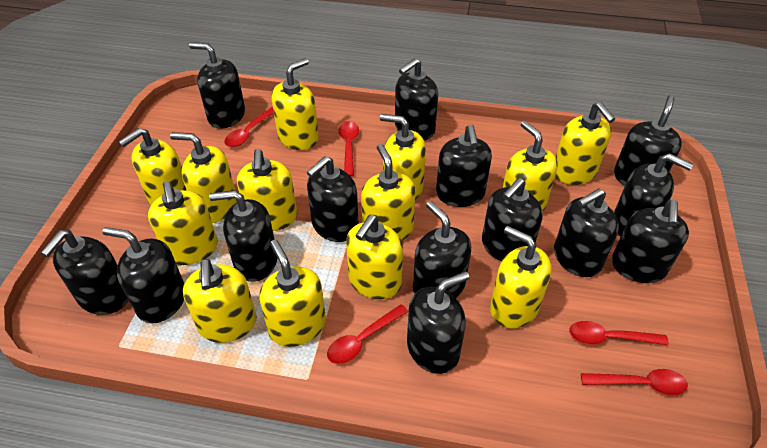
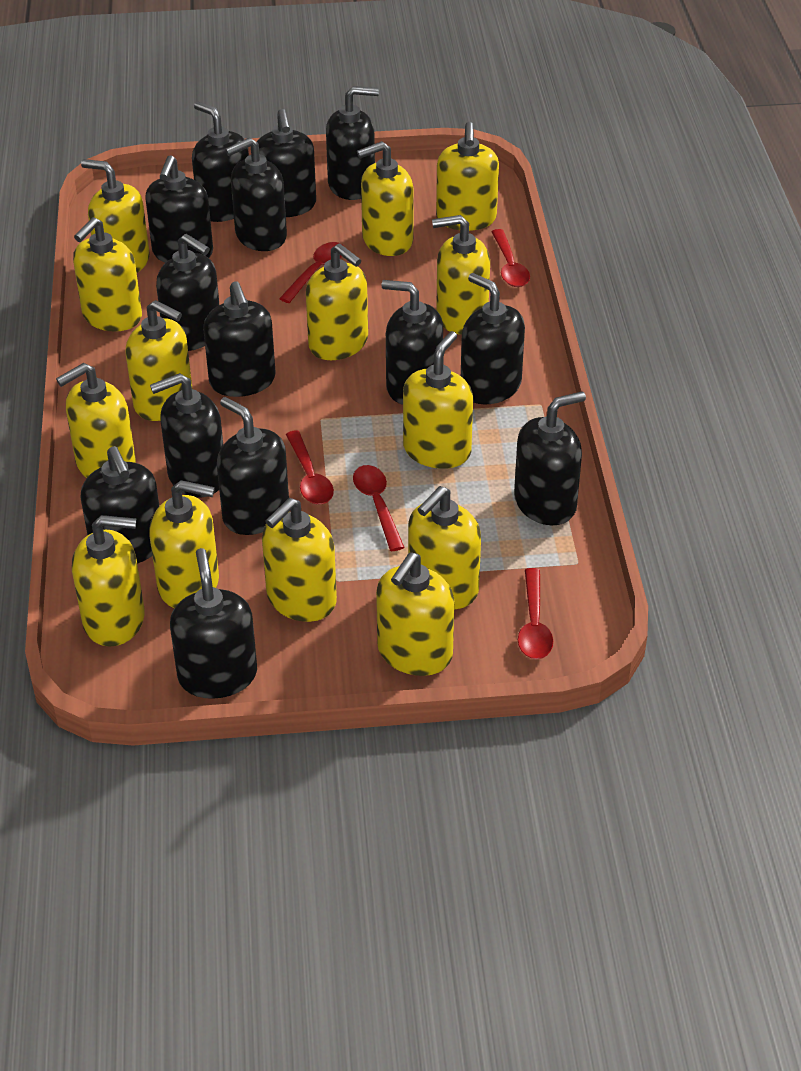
yellow soap dispenser: 13 -> 14

